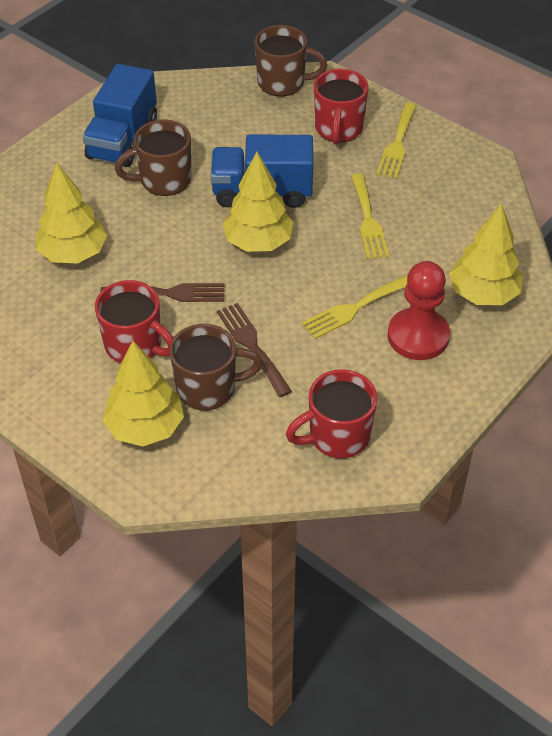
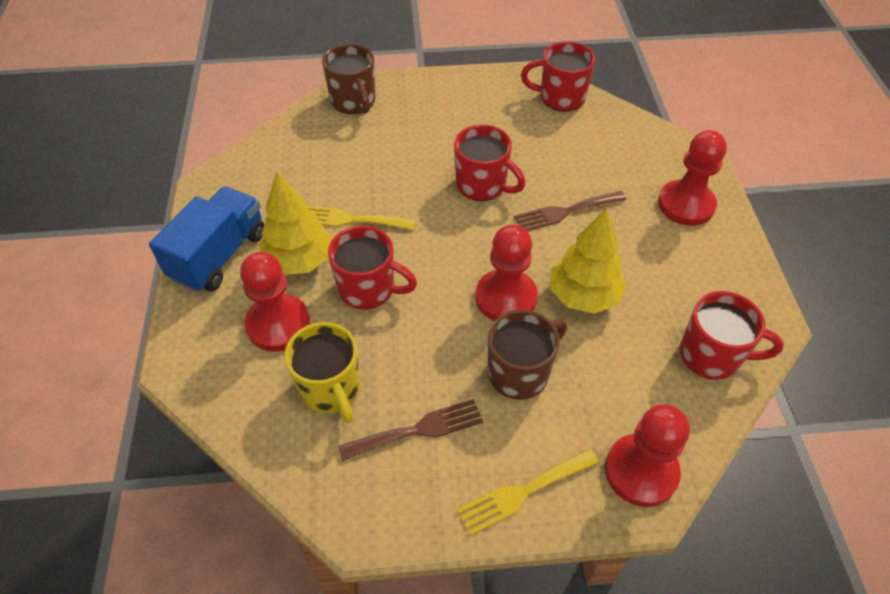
blue truck: 2 -> 1
brown mug: 3 -> 2
red mug: 3 -> 4
red pawn: 1 -> 4
yellow fork: 3 -> 2
yellow mug: 0 -> 1
yellow tree: 4 -> 2

